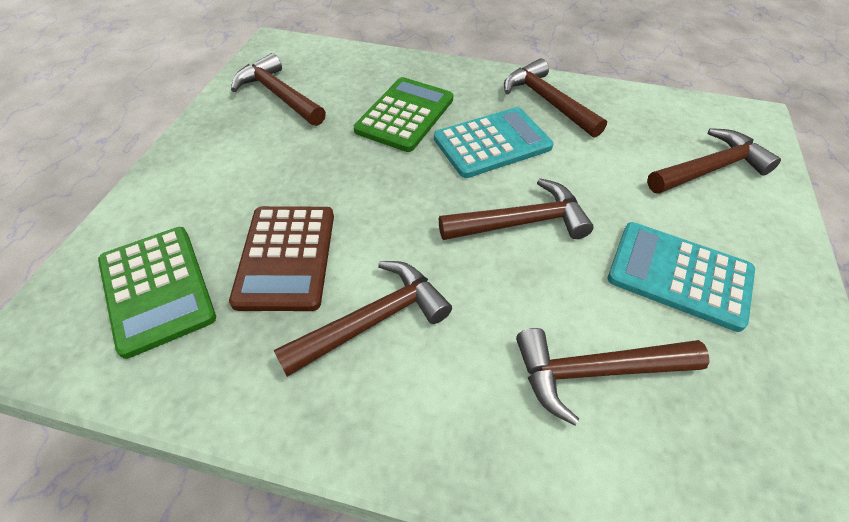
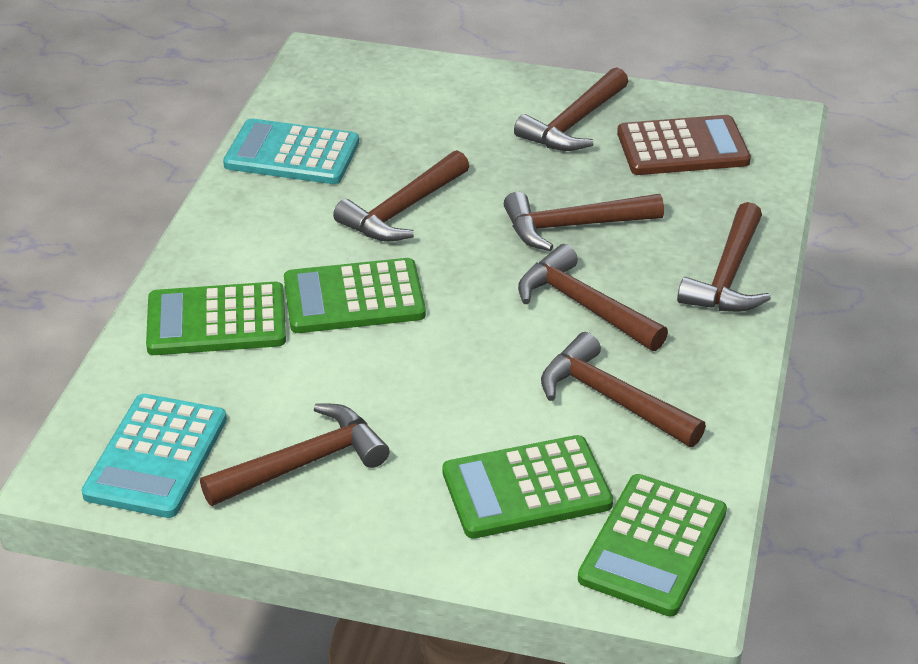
brown hammer: 6 -> 7
green calculator: 2 -> 4

